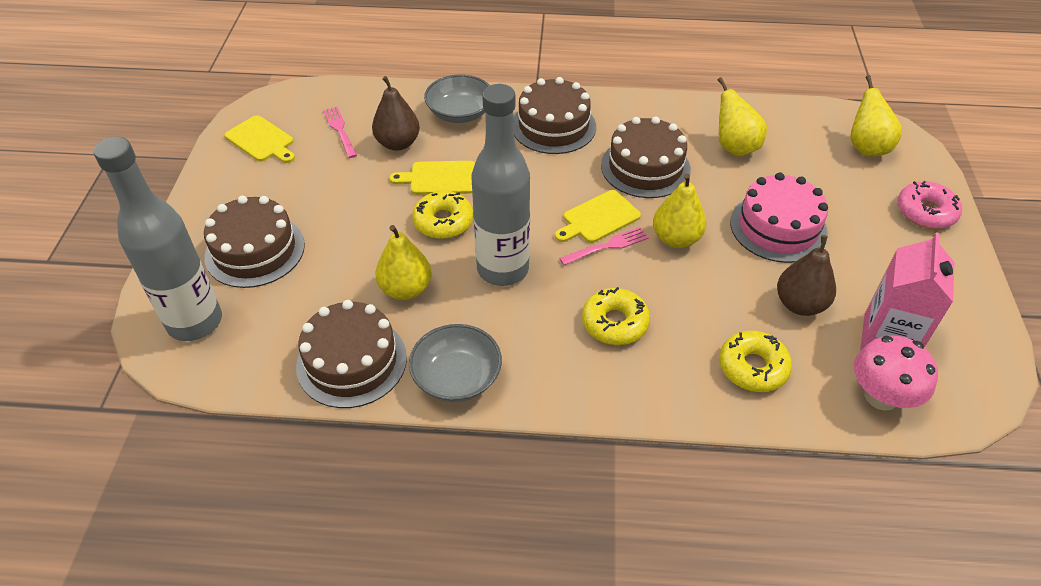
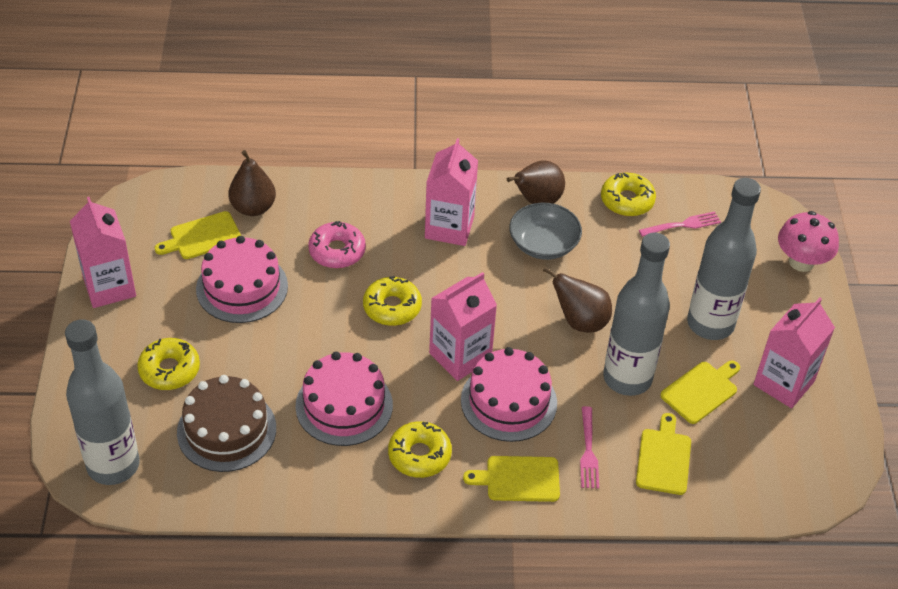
brown cake: 4 -> 1
brown pear: 2 -> 3
grey bottle: 2 -> 3
grey bowl: 2 -> 1
pink cake: 1 -> 3
pink carton: 1 -> 4
yellow cutting board: 3 -> 4
yellow donut: 3 -> 4
yellow pear: 4 -> 0

